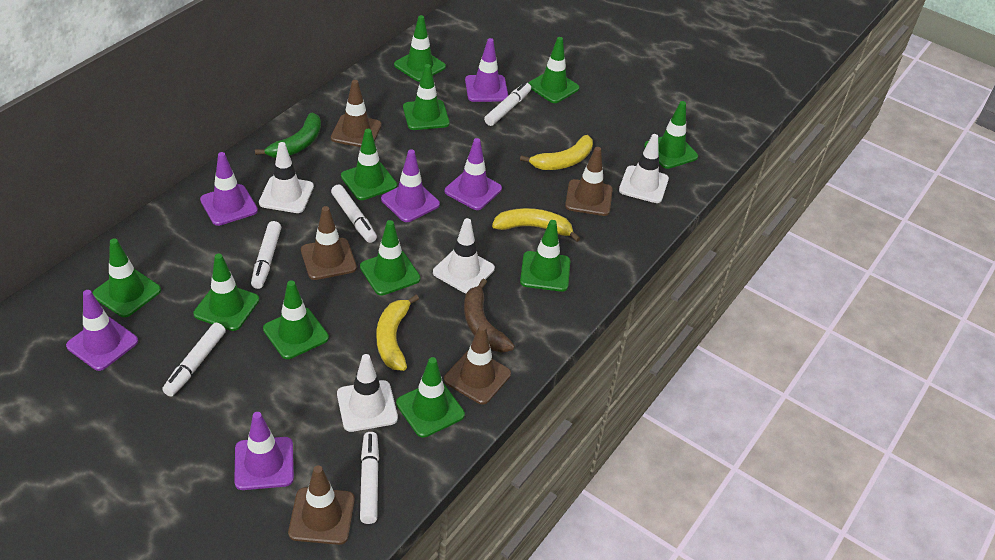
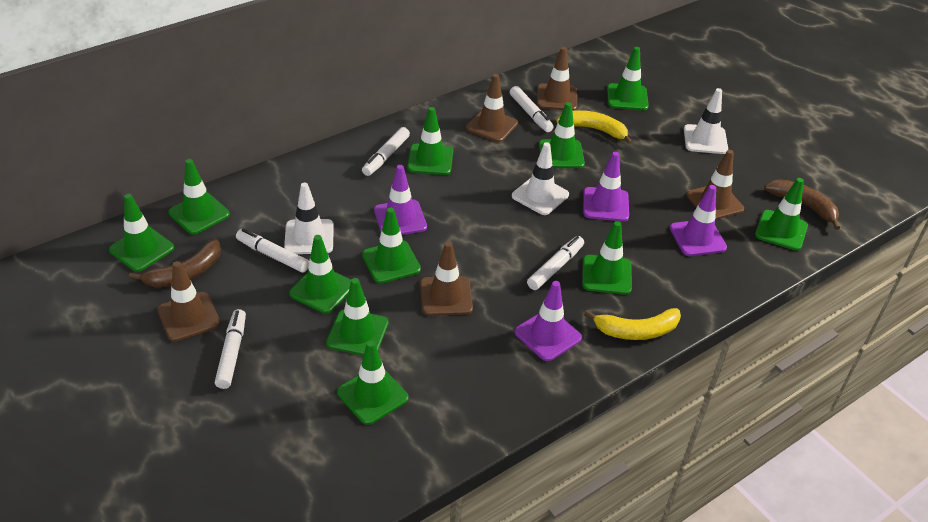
brown banana: 1 -> 2
green banana: 1 -> 0
purple traffic cone: 6 -> 4
white traffic cone: 4 -> 3
yellow banana: 3 -> 2

